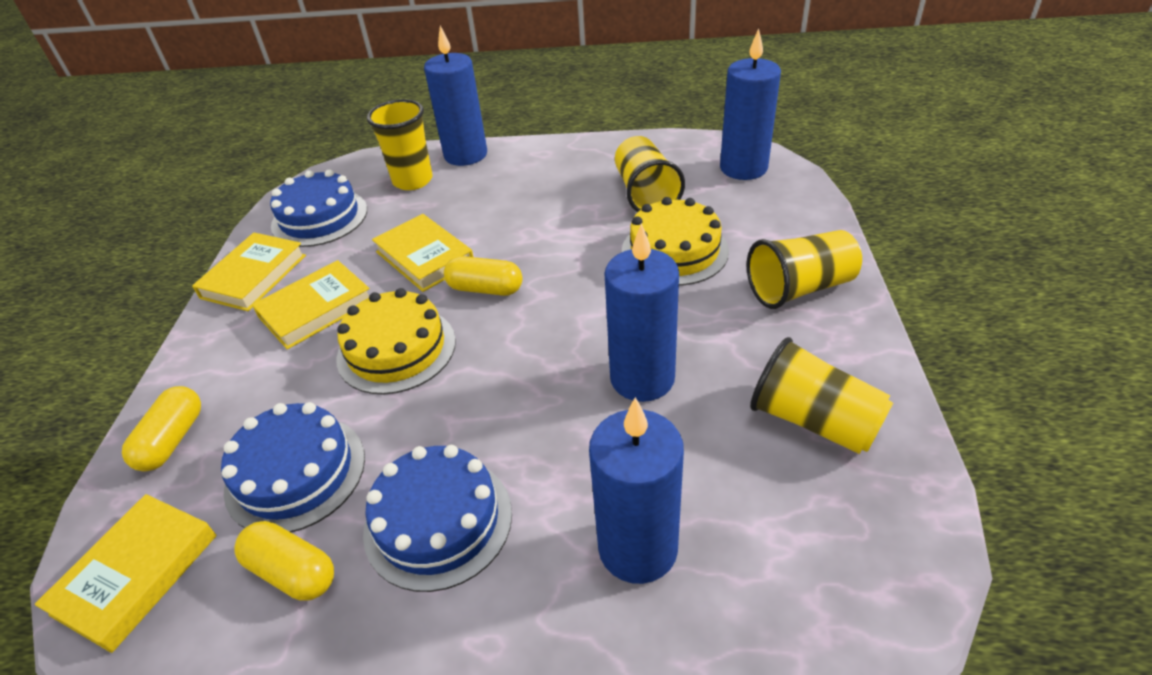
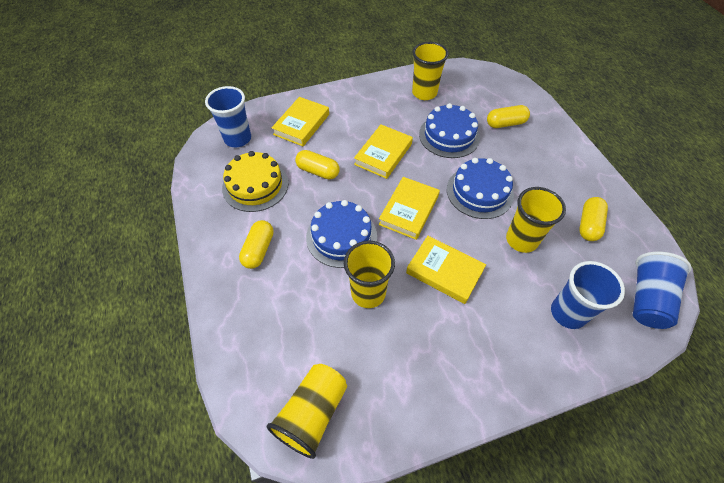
blue candle: 4 -> 0
blue cup: 0 -> 3
yellow cake: 2 -> 1
yellow capsule: 3 -> 4

